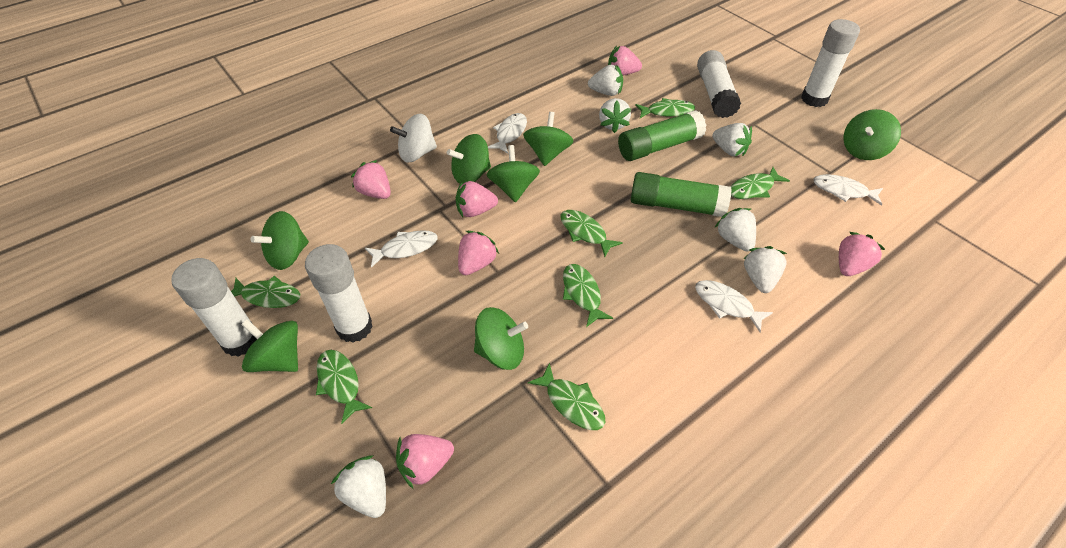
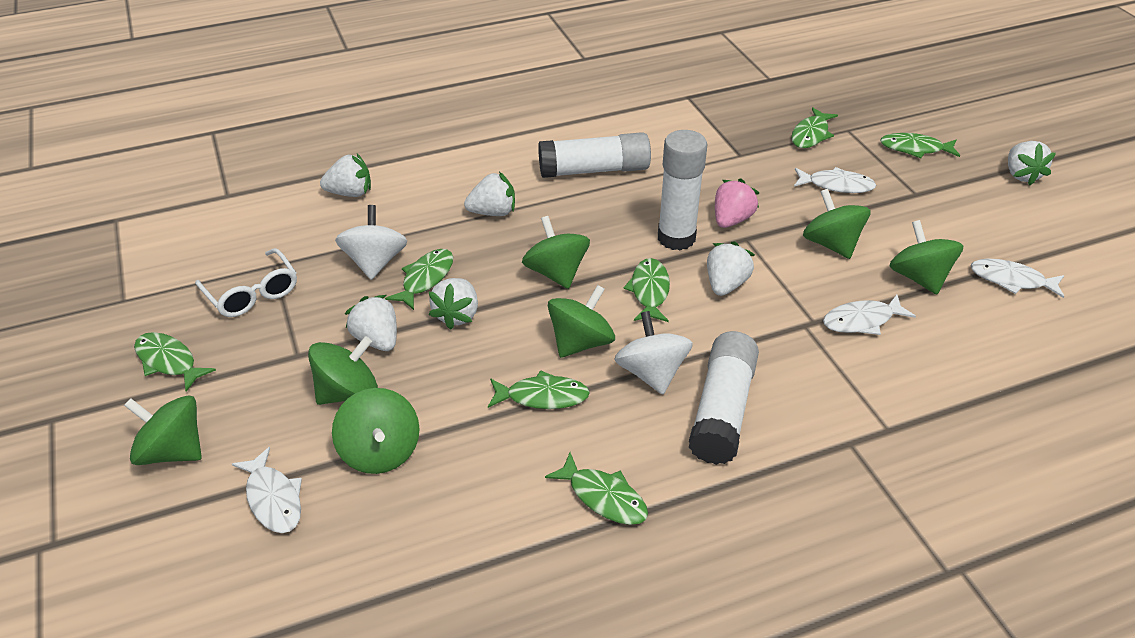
green glue stick: 2 -> 0
pink strawberry: 6 -> 1
white glasses: 0 -> 1
white glue stick: 4 -> 3
white spinning top: 1 -> 2

